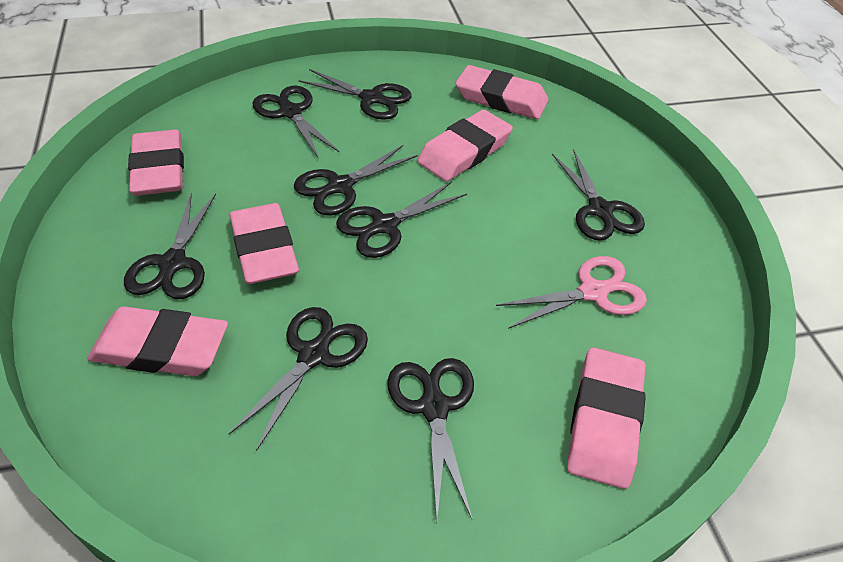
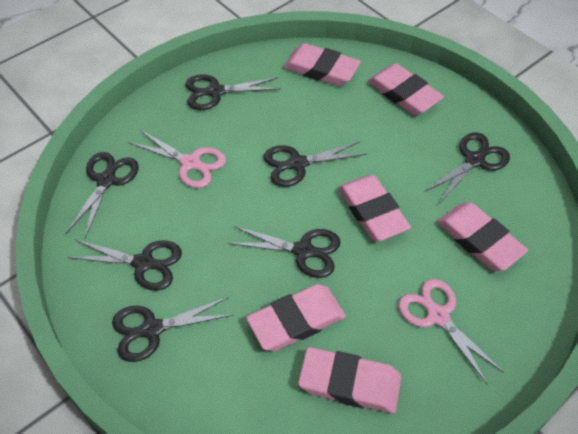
black scissors: 8 -> 7
pink scissors: 1 -> 2

